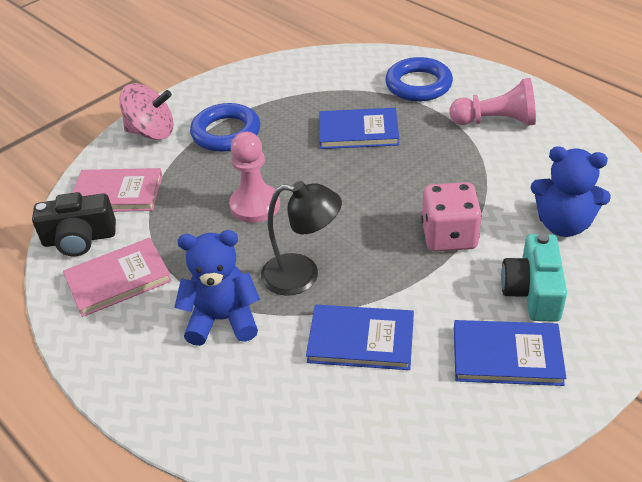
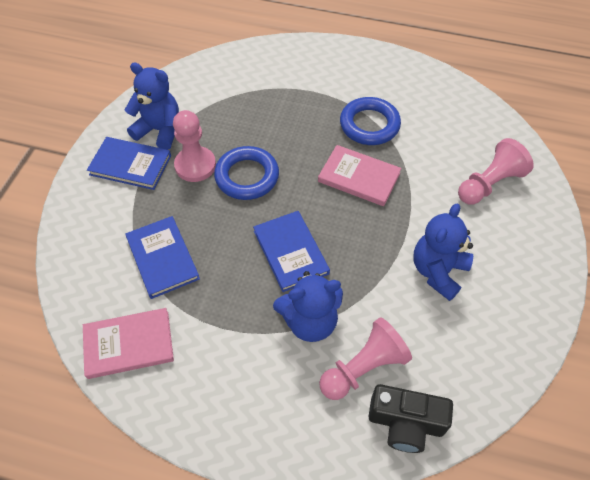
black lamp: 1 -> 0
blue teddy bear: 2 -> 3
pink dice: 1 -> 0
pink pawn: 2 -> 3
pink spinning top: 1 -> 0
turquoise camera: 1 -> 0

